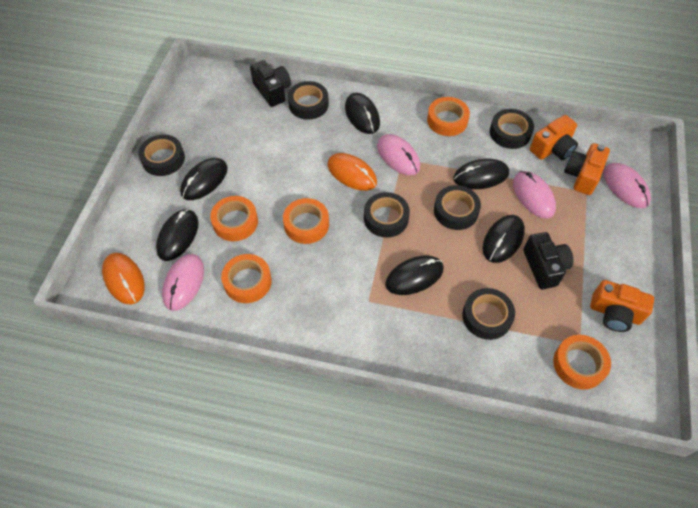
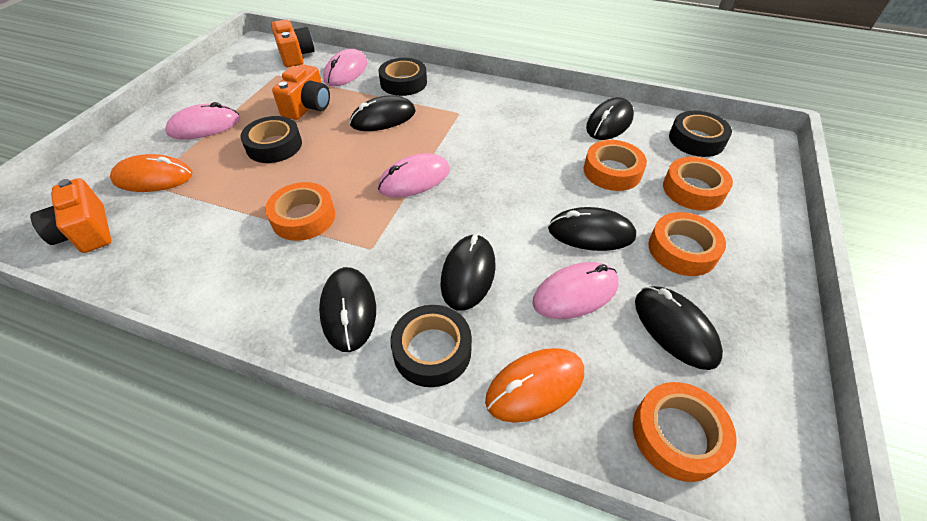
black camera: 2 -> 0
black tape: 6 -> 4

